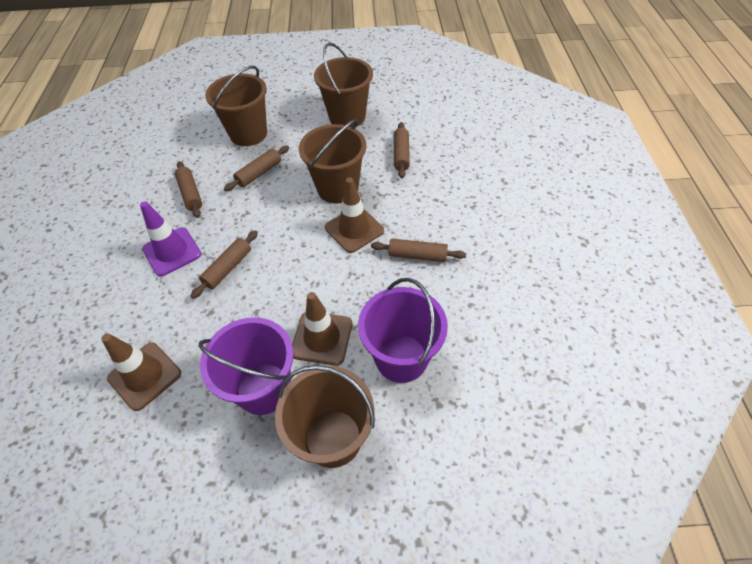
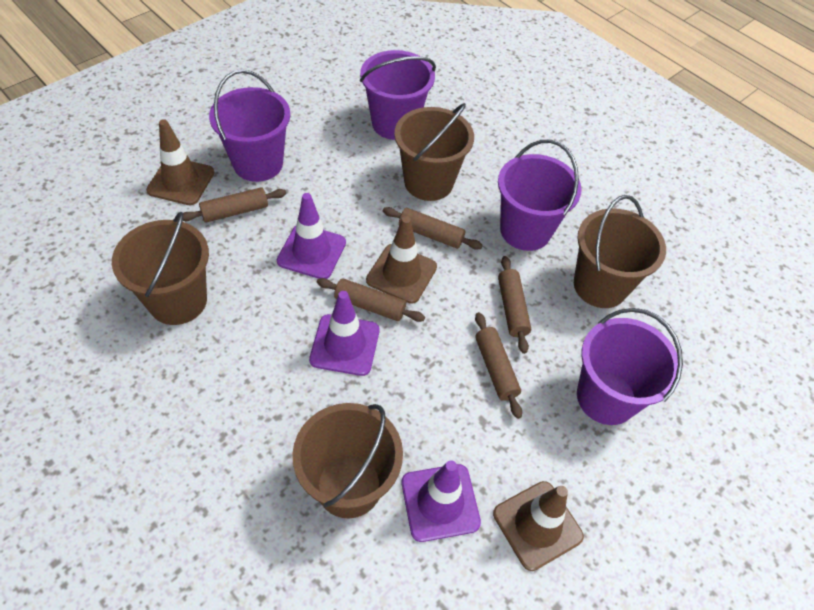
purple bucket: 2 -> 4
purple traffic cone: 1 -> 3

